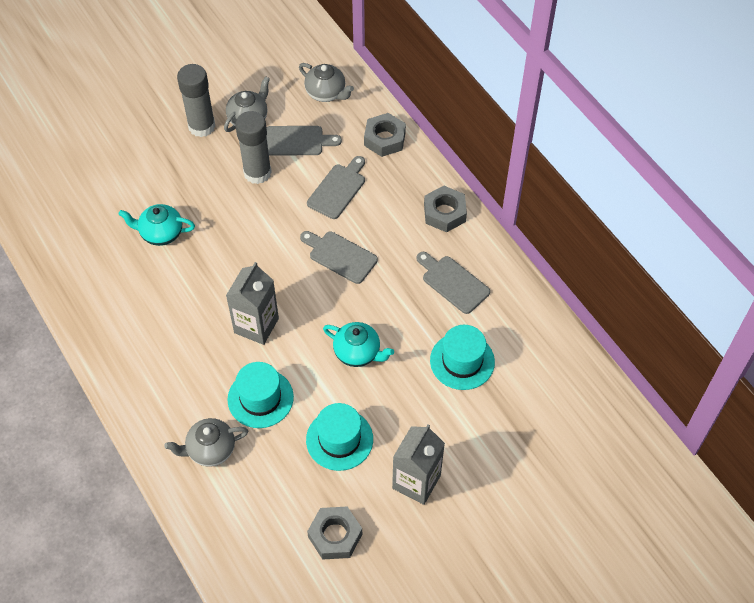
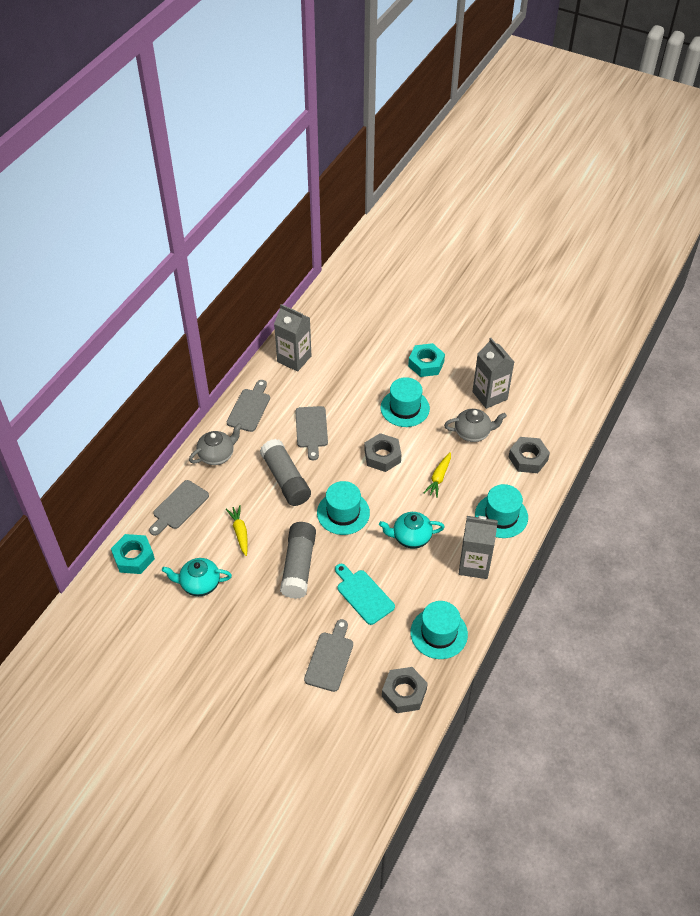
grey carton: 2 -> 3
grey teapot: 3 -> 2
turquoise cutting board: 0 -> 1
turquoise hat: 3 -> 4
turquoise nut: 0 -> 2
yellow carrot: 0 -> 2

